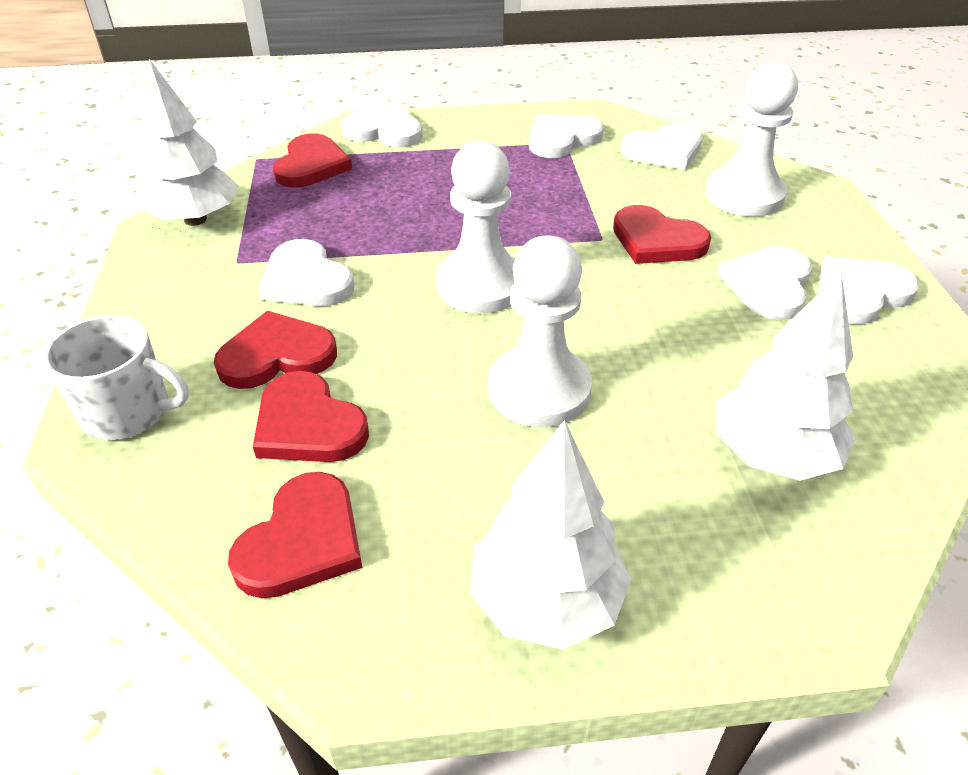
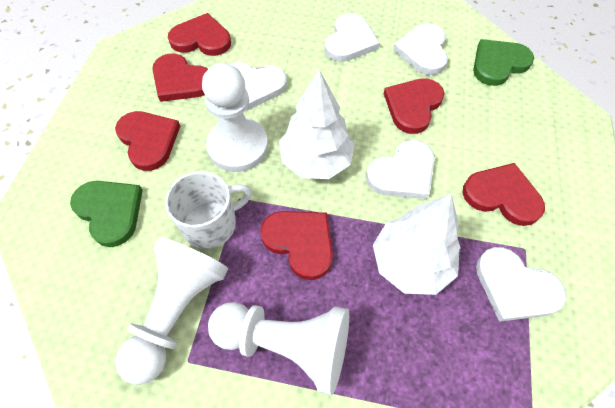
green heart: 0 -> 2
red heart: 5 -> 6
white heart: 6 -> 5
white tree: 3 -> 2

